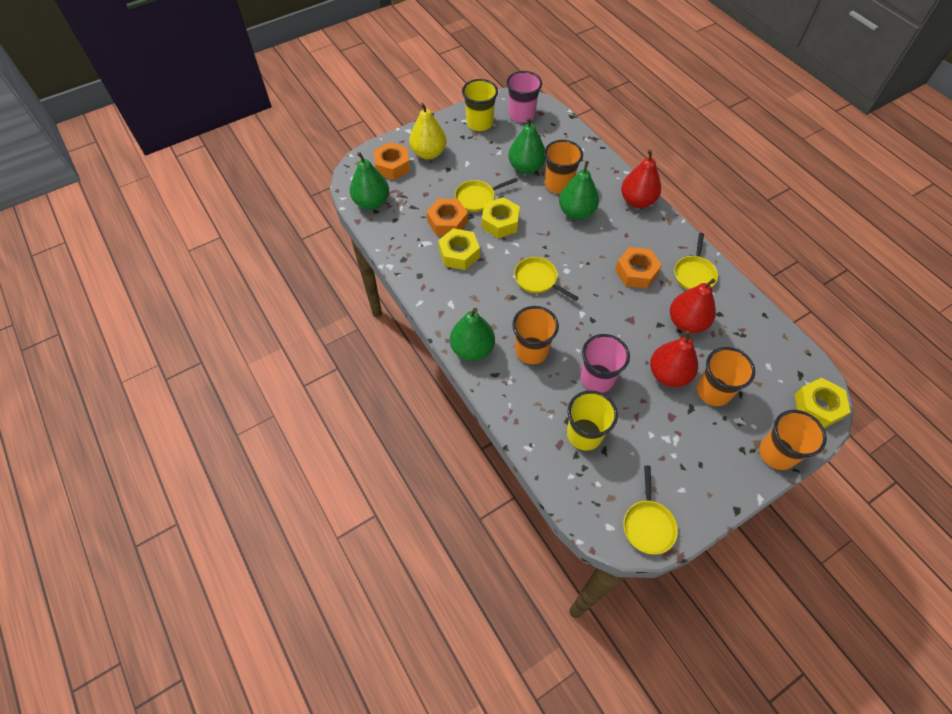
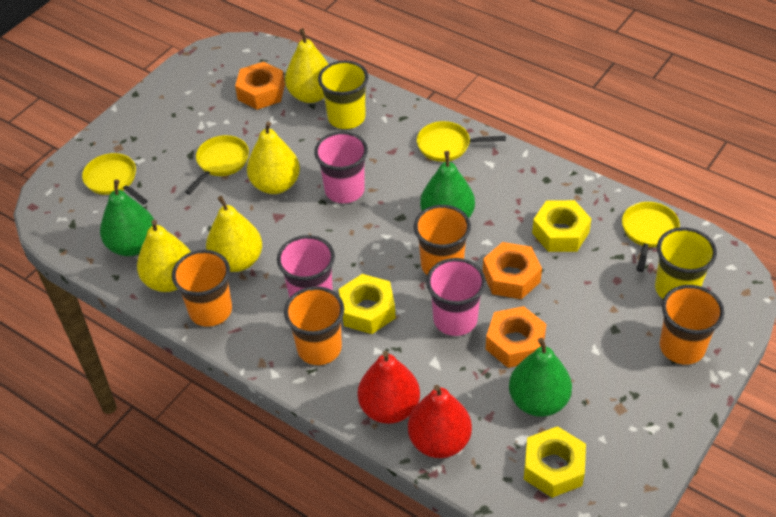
green pear: 4 -> 3
pink cup: 2 -> 3
red pear: 3 -> 2
yellow pear: 1 -> 4

